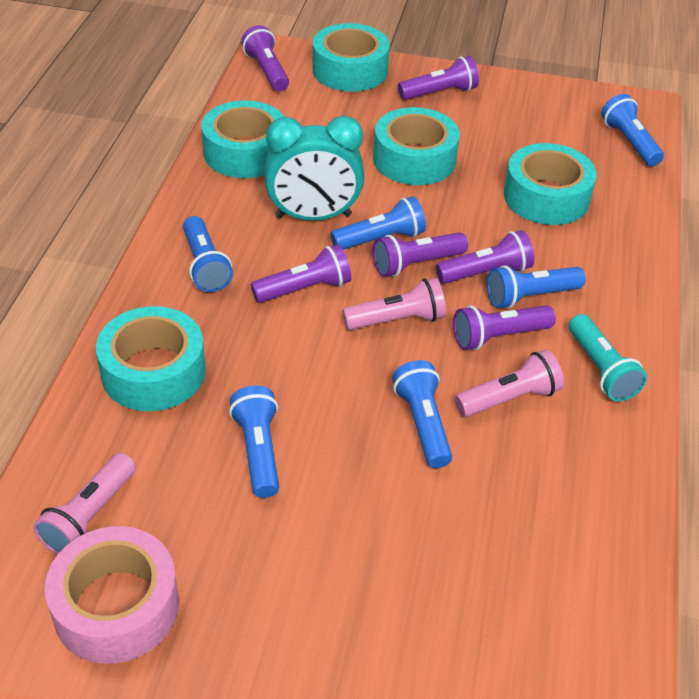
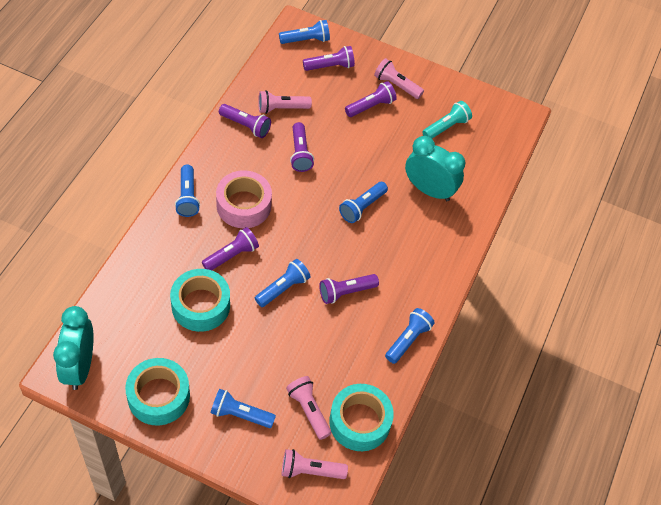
pink flashlight: 3 -> 4
turquoise clock: 1 -> 2
turquoise tape: 5 -> 3

